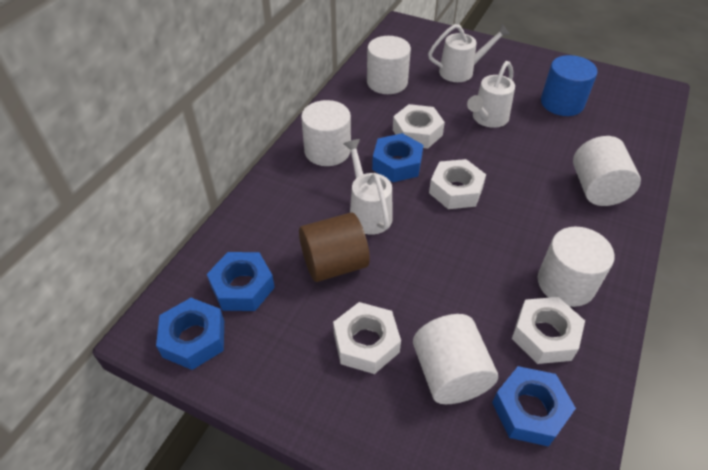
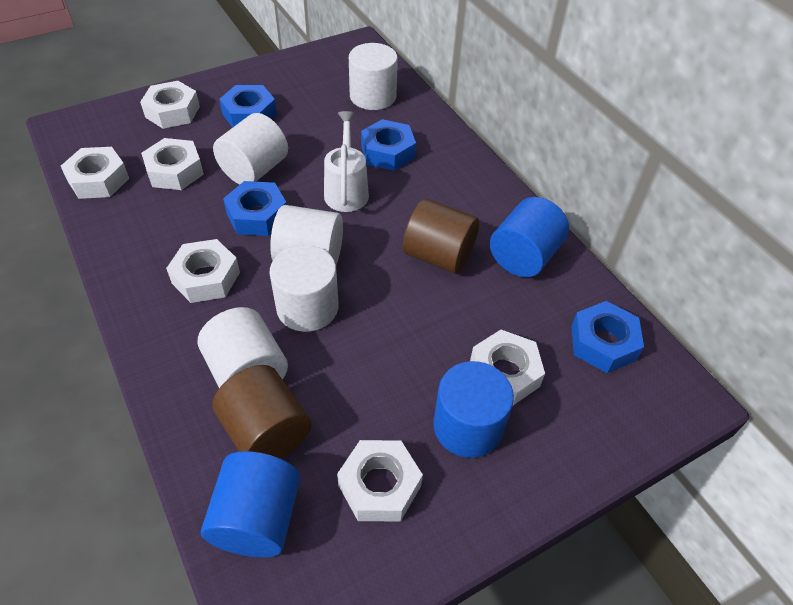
blue cylinder: 1 -> 3
brown cylinder: 1 -> 2
white nut: 4 -> 6
white watering can: 3 -> 1

